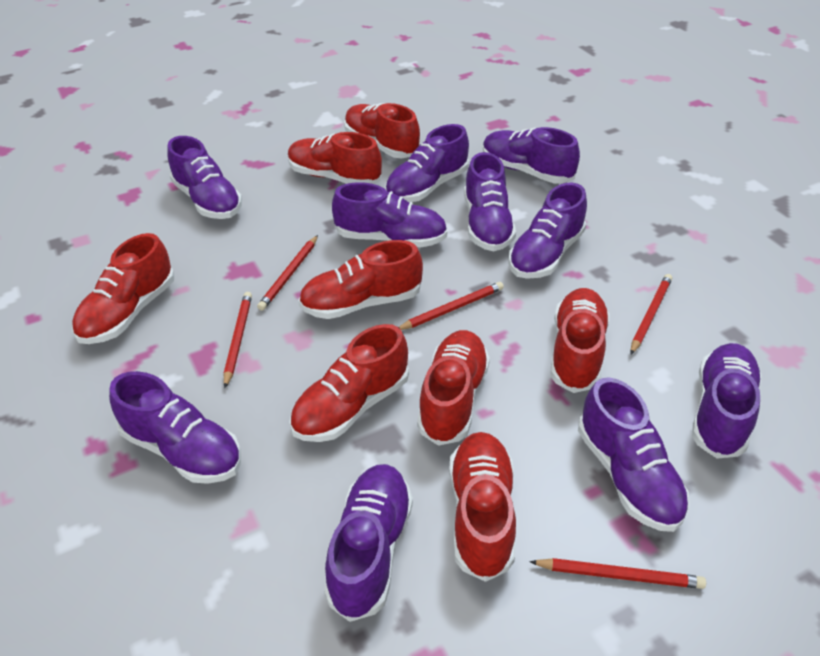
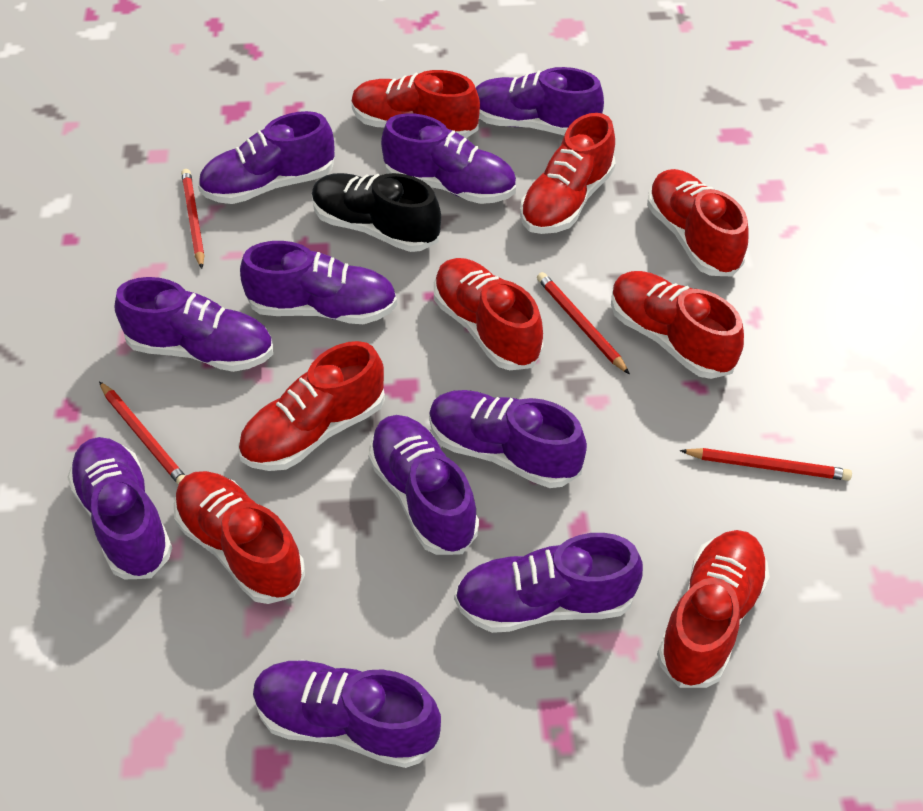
black shoe: 0 -> 1
red pencil: 5 -> 4

